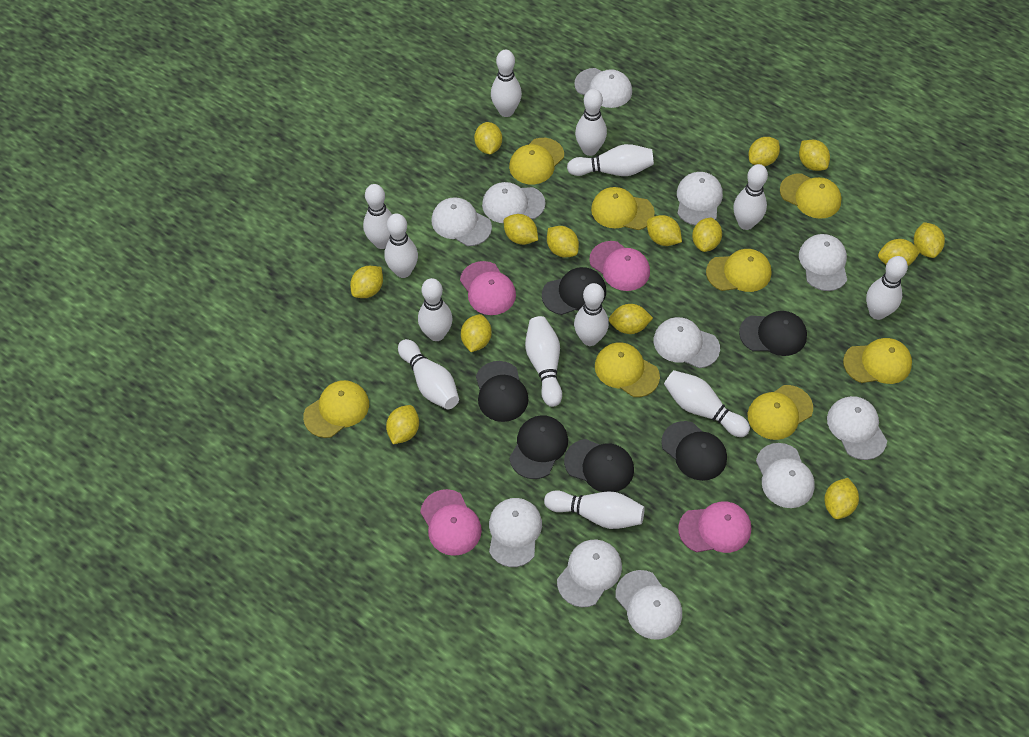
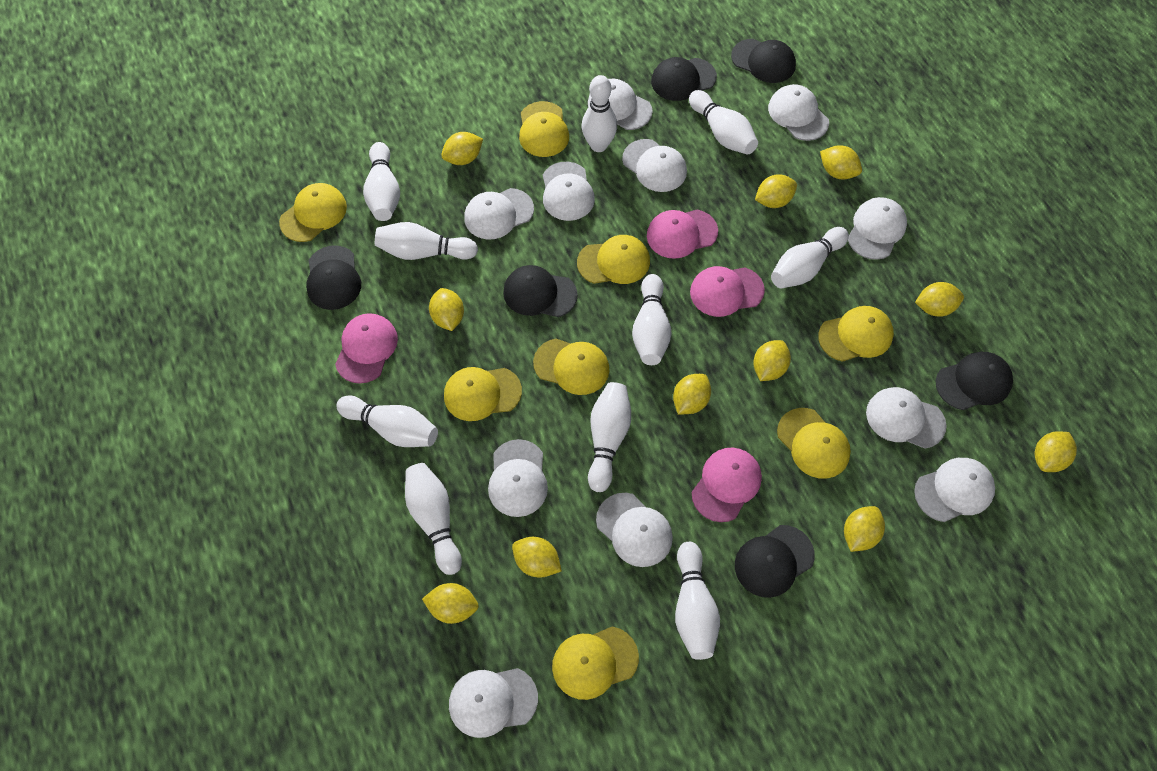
white bowling pin: 13 -> 10
yellow lemon: 14 -> 11

